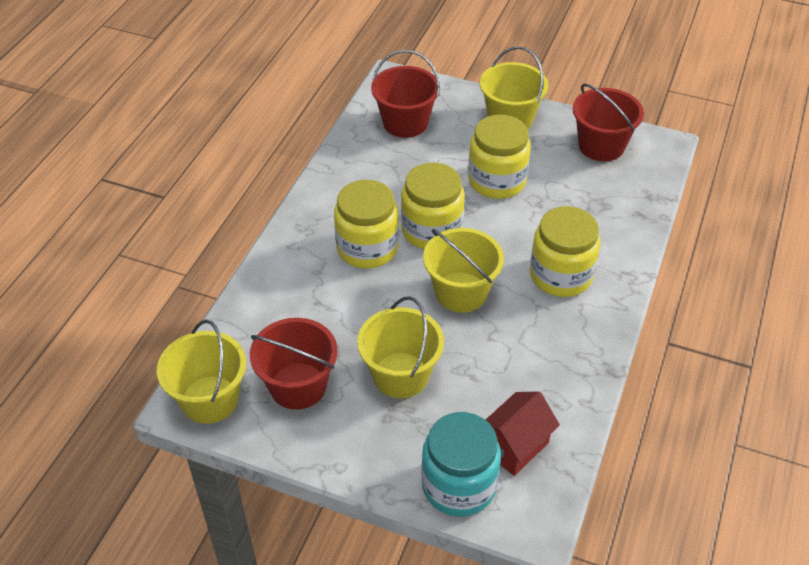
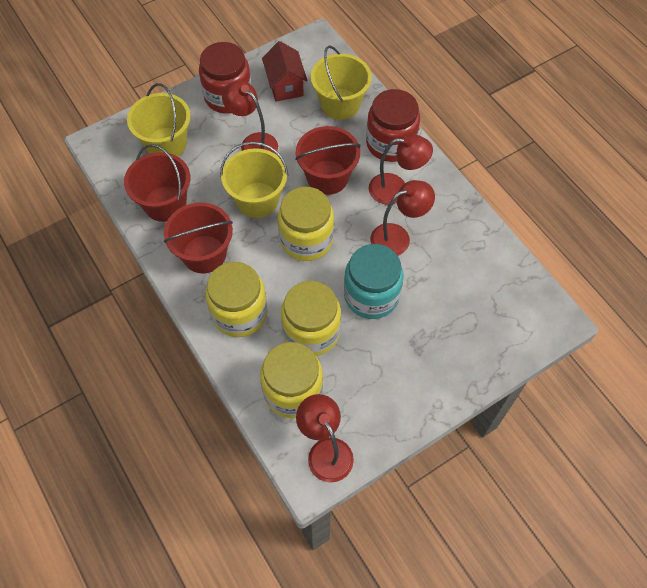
red jar: 0 -> 2
red lamp: 0 -> 4
yellow bucket: 4 -> 3

